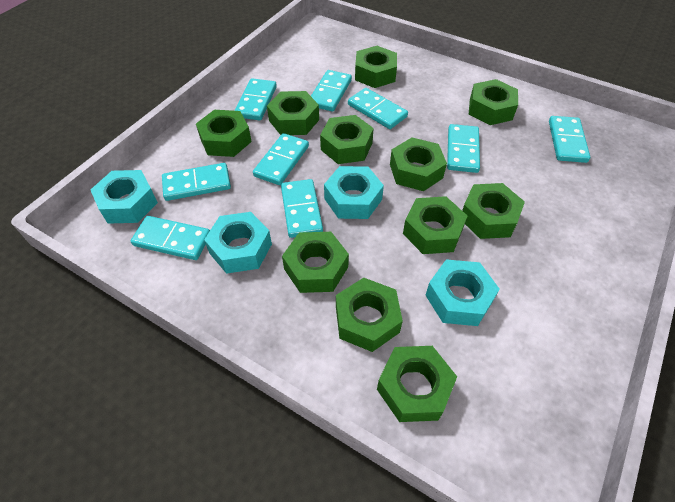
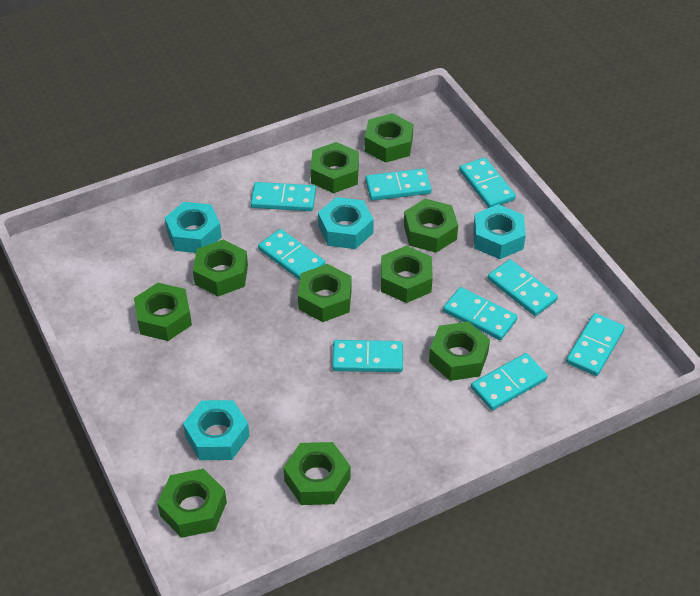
green nut: 11 -> 10

